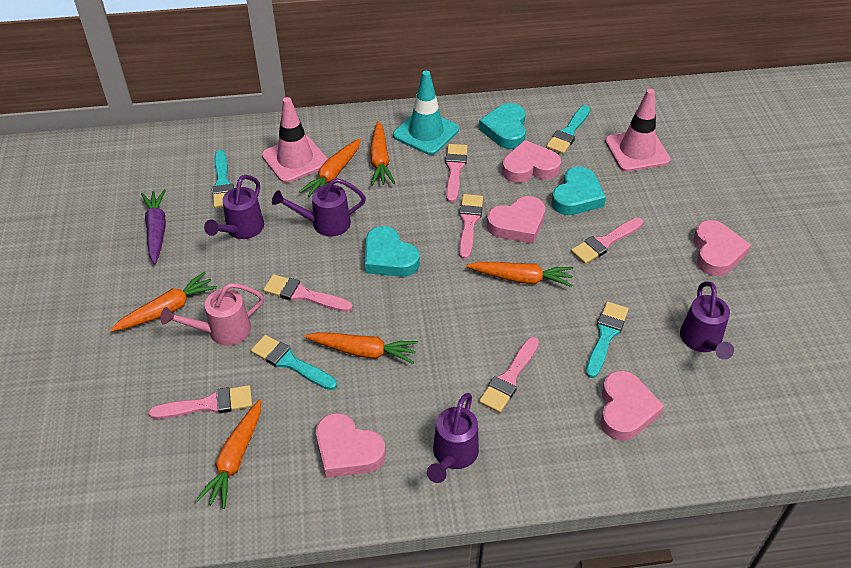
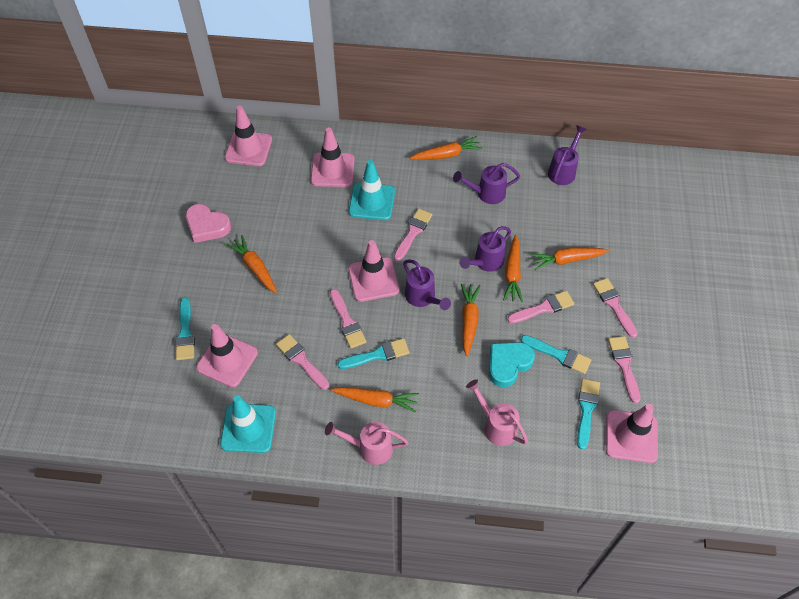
pink heart: 5 -> 1
pink traffic cone: 2 -> 5
pink watering can: 1 -> 2
purple carrot: 1 -> 0
turquoise heart: 3 -> 1
turquoise traffic cone: 1 -> 2

